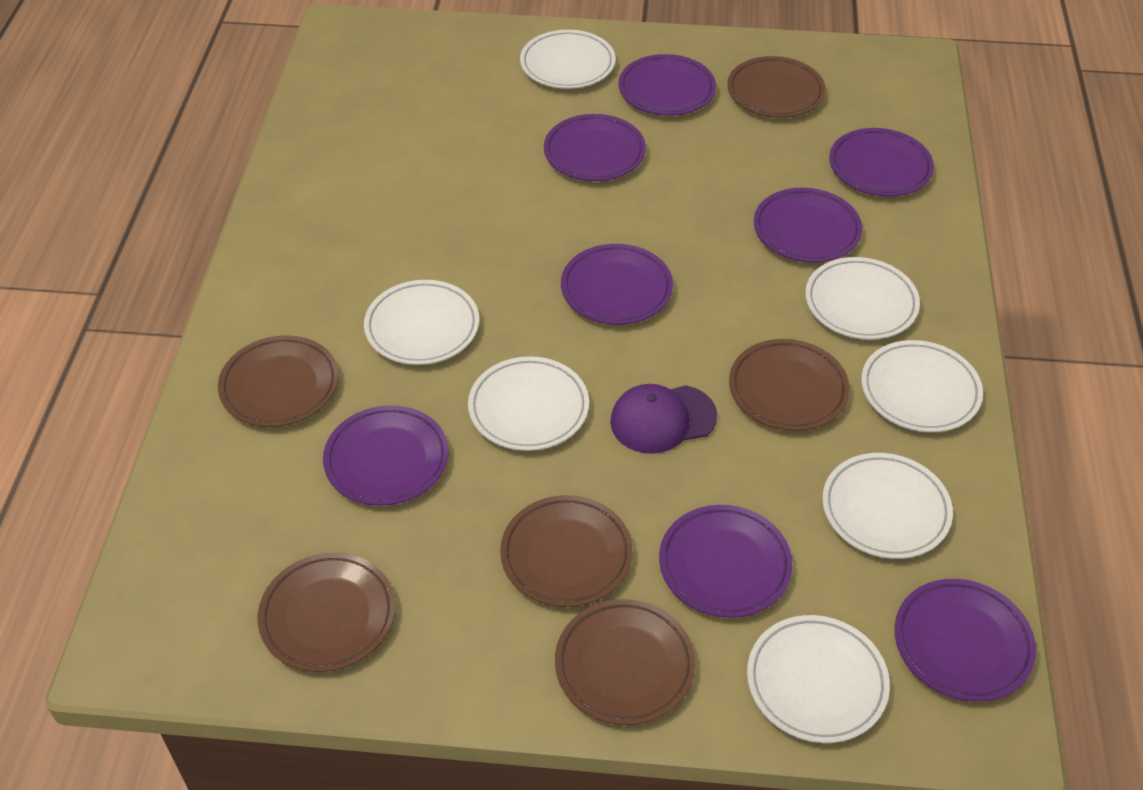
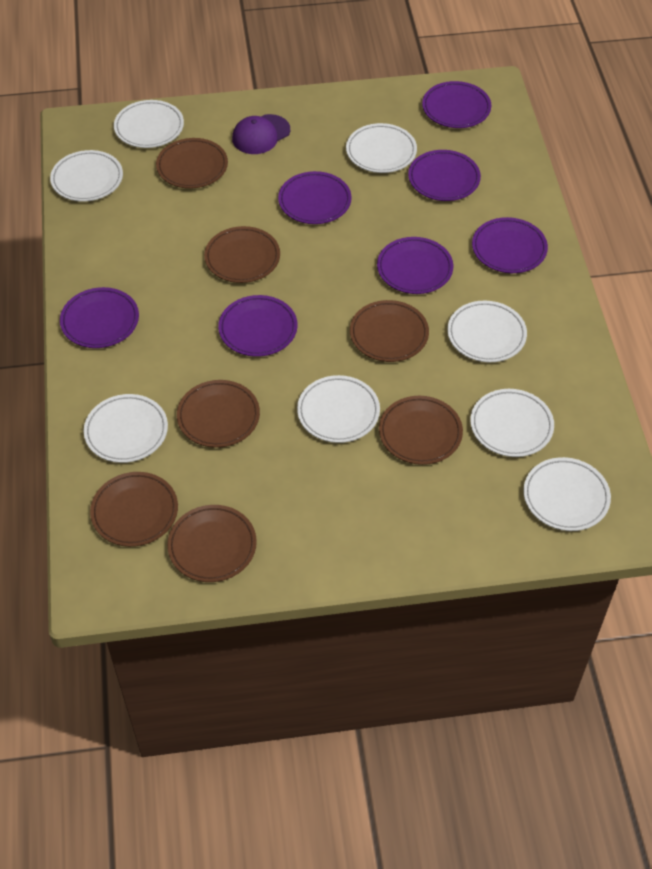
brown plate: 6 -> 7
purple plate: 8 -> 7
white plate: 7 -> 8

